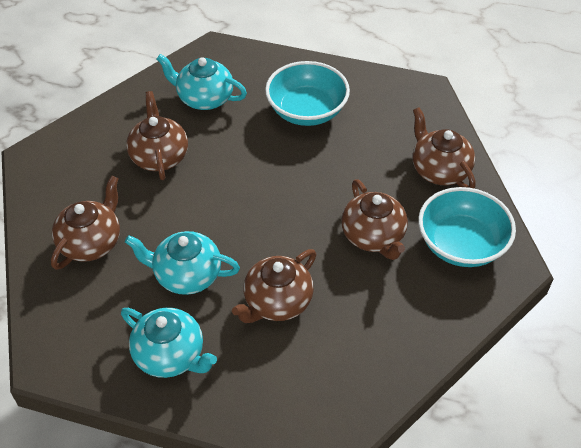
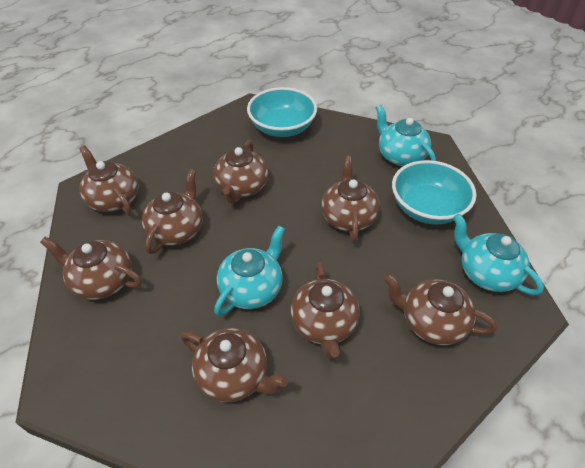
brown teapot: 5 -> 8

